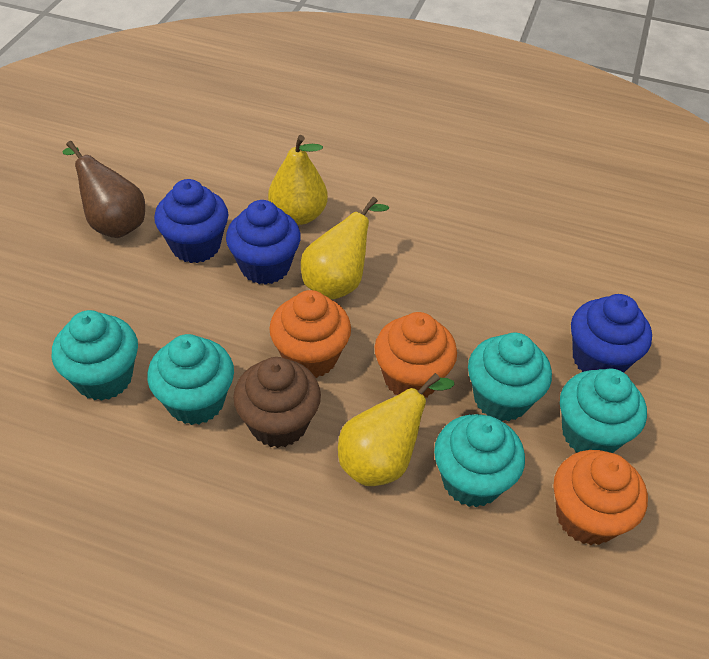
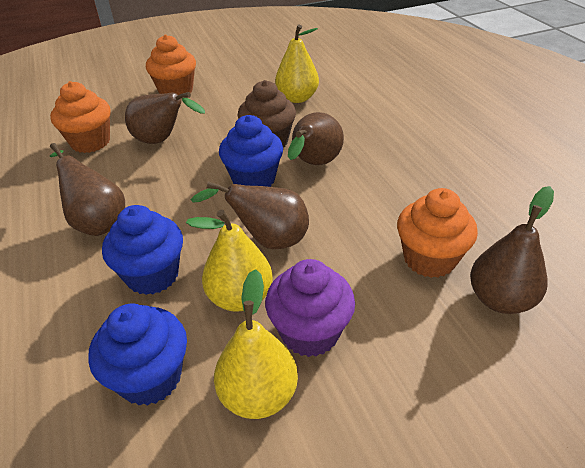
brown pear: 1 -> 5
purple cupcake: 0 -> 1
turquoise cupcake: 5 -> 0

